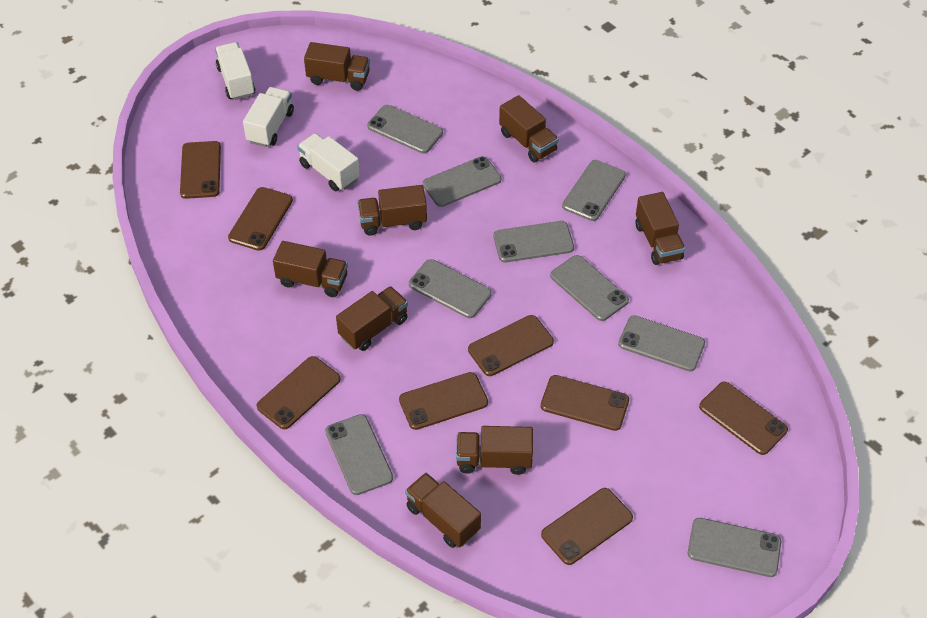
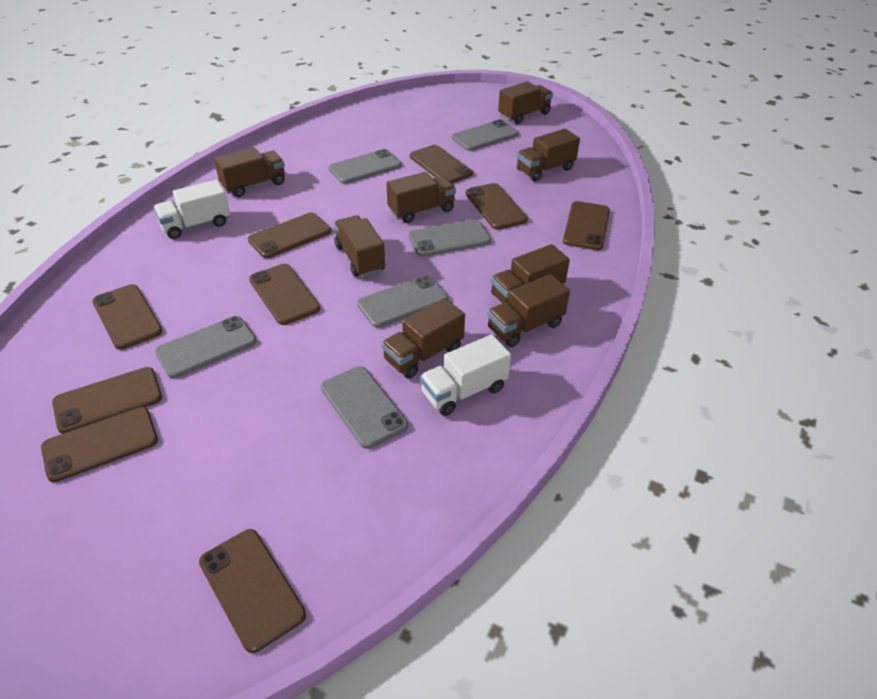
brown phone: 8 -> 9
grey phone: 9 -> 6
white truck: 3 -> 2

